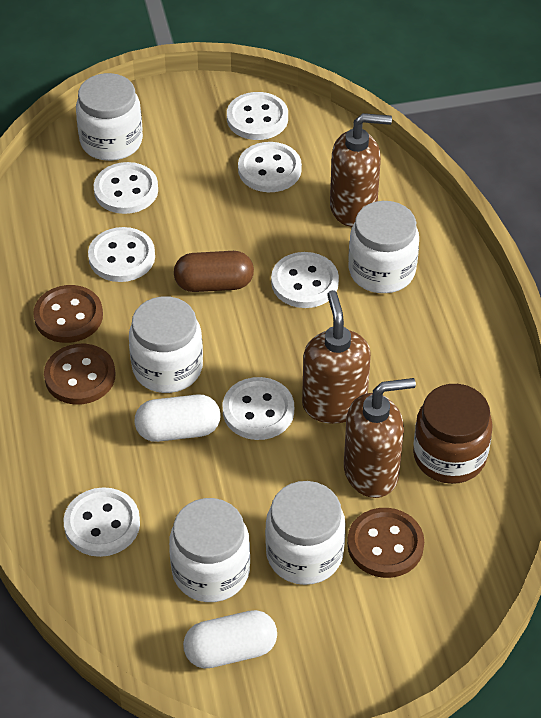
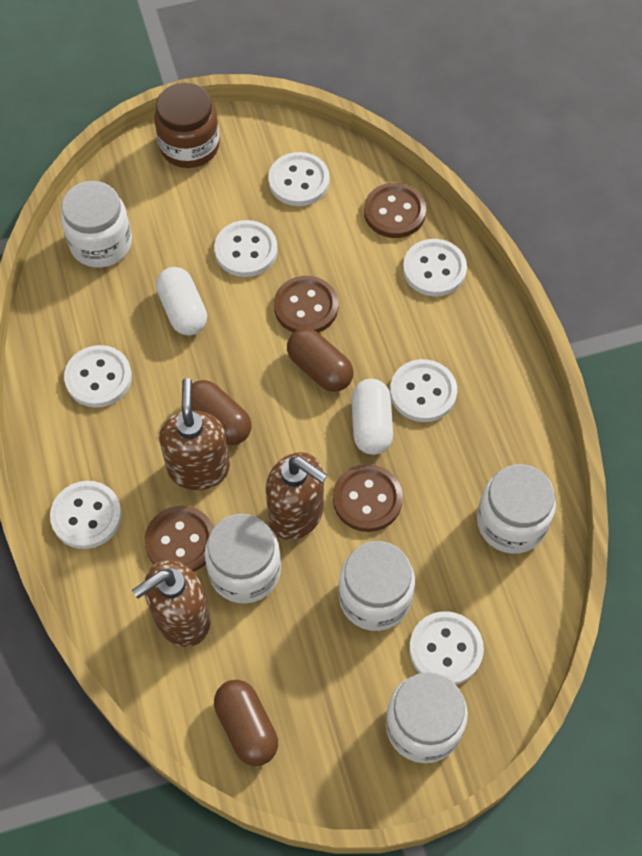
brown button: 3 -> 4
brown capsule: 1 -> 3

